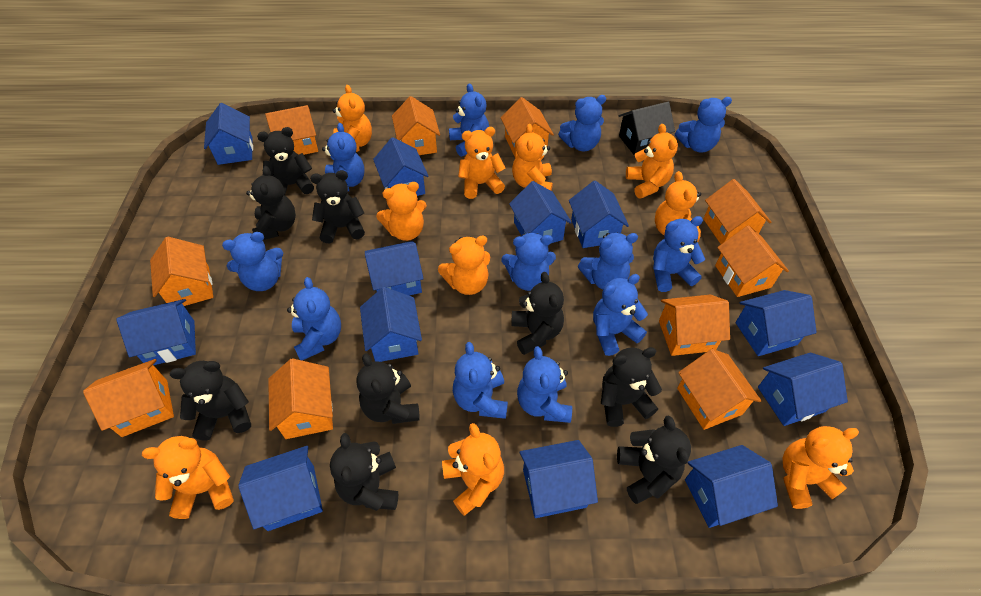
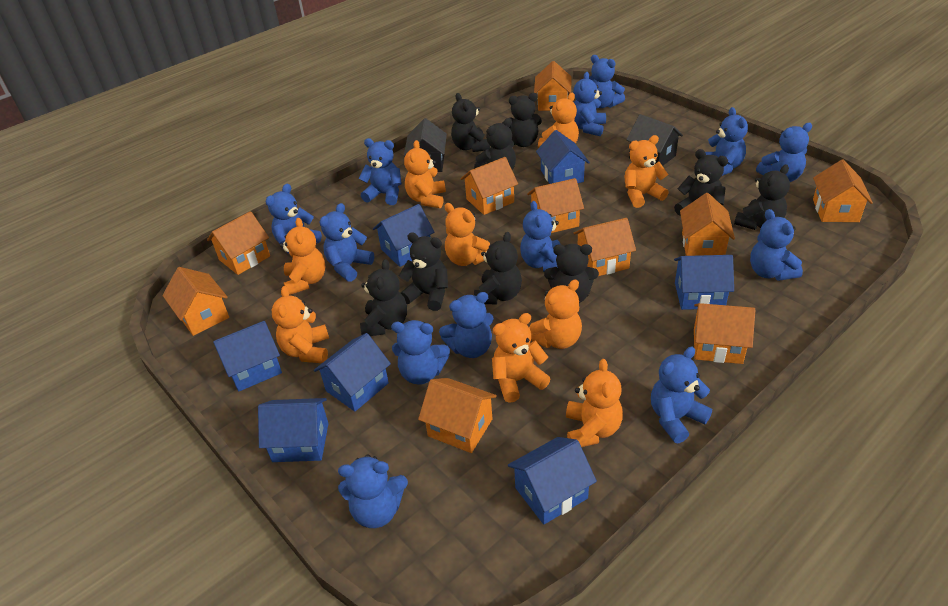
black house: 1 -> 2
blue house: 12 -> 7
blue teddy bear: 12 -> 13
orange teddy bear: 10 -> 9

